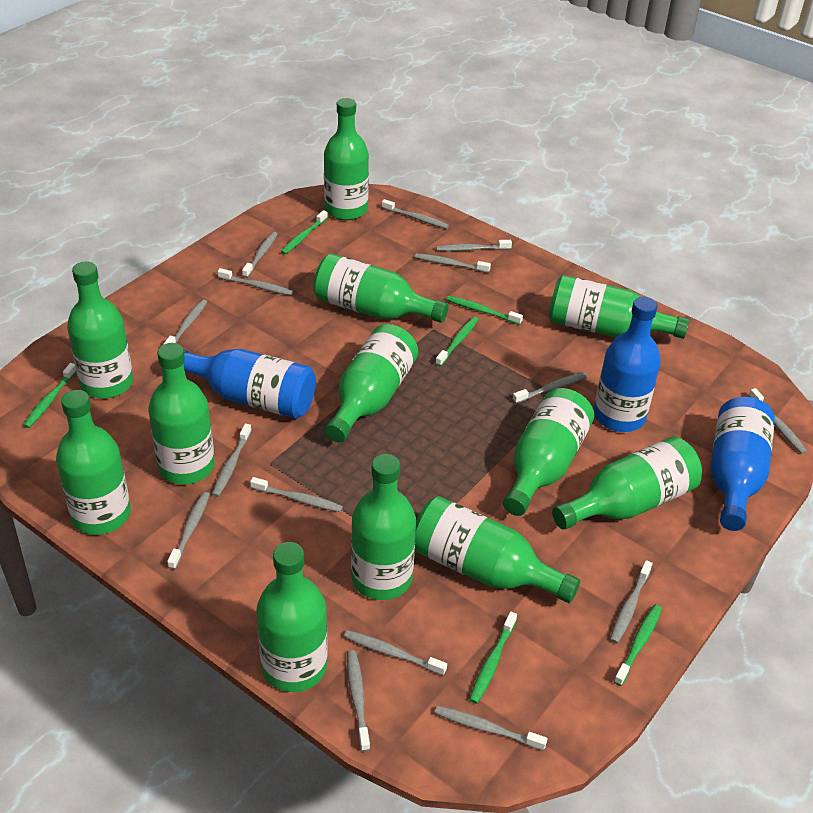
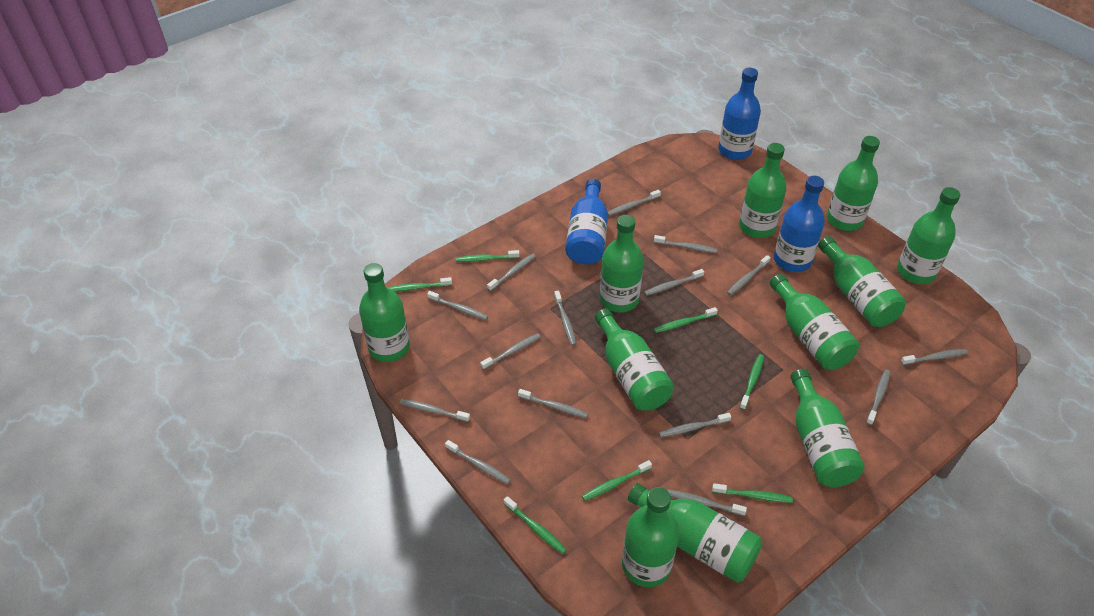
green bottle: 12 -> 11
green toothbrush: 6 -> 7

